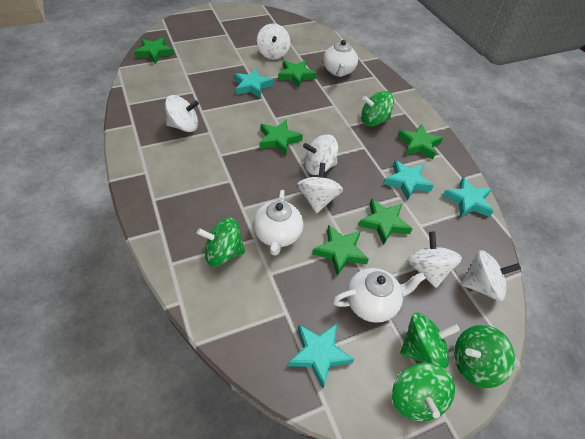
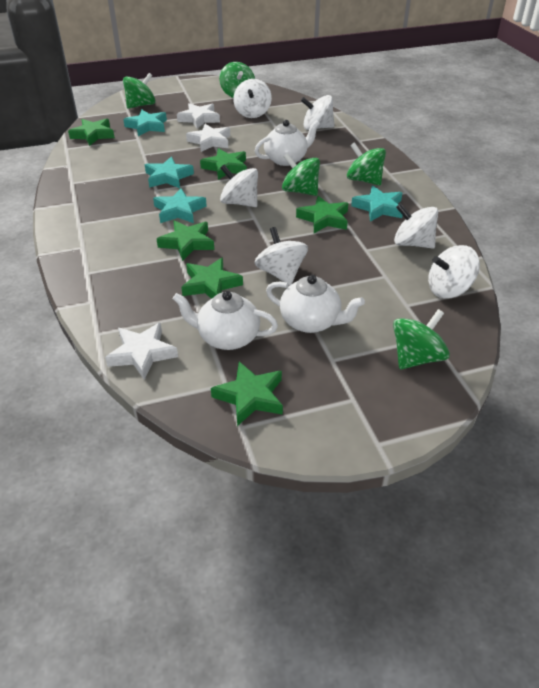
white star: 0 -> 3

